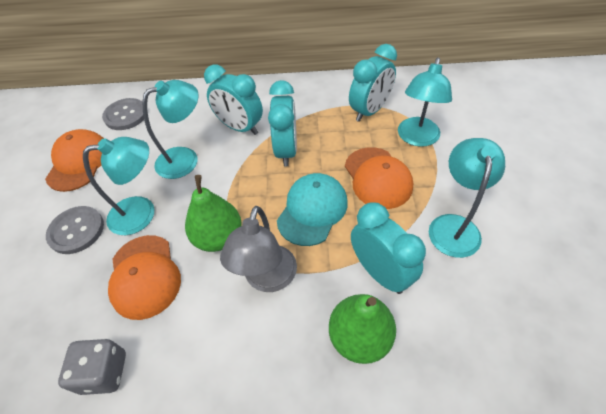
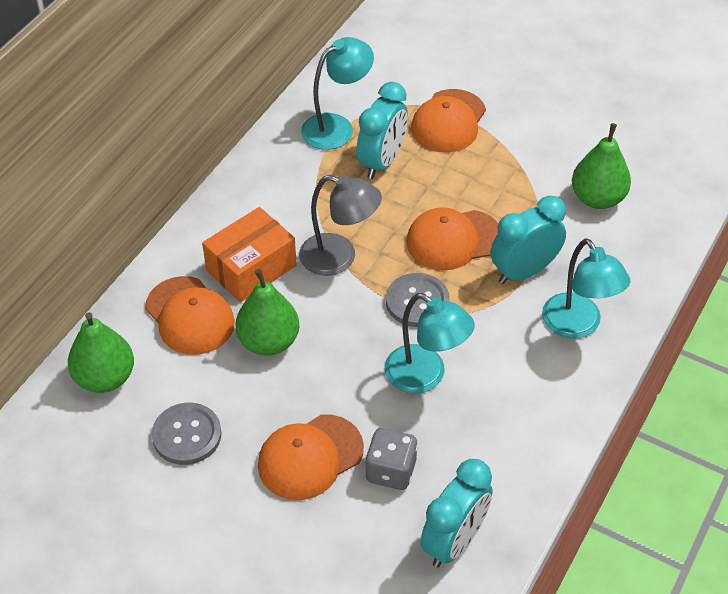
green pear: 2 -> 3
orange box: 0 -> 1
orange cap: 3 -> 4
turquoise cap: 1 -> 0
turquoise clock: 4 -> 3
turquoise lamp: 4 -> 3

